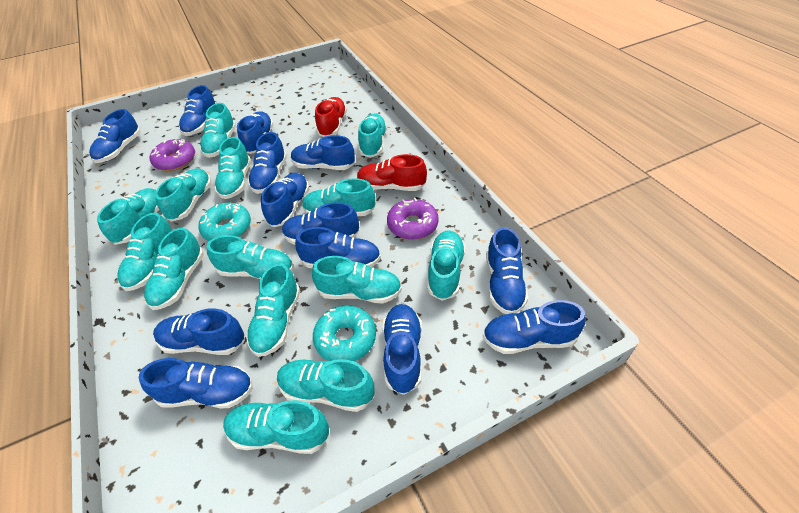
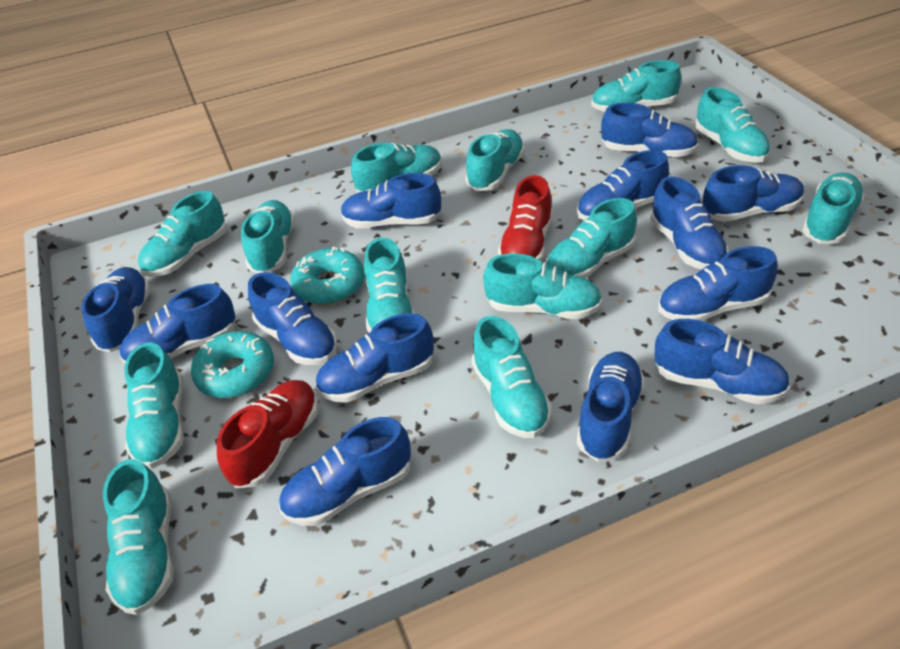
purple donut: 2 -> 0
turquoise shoe: 14 -> 13

